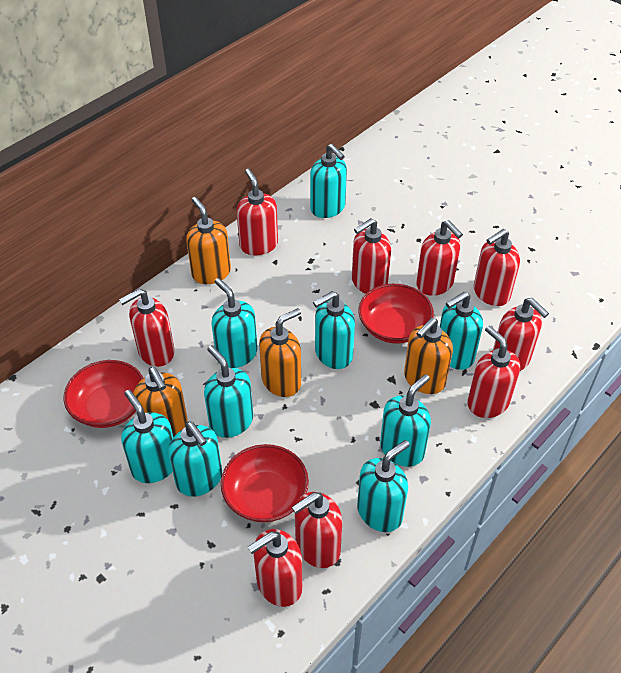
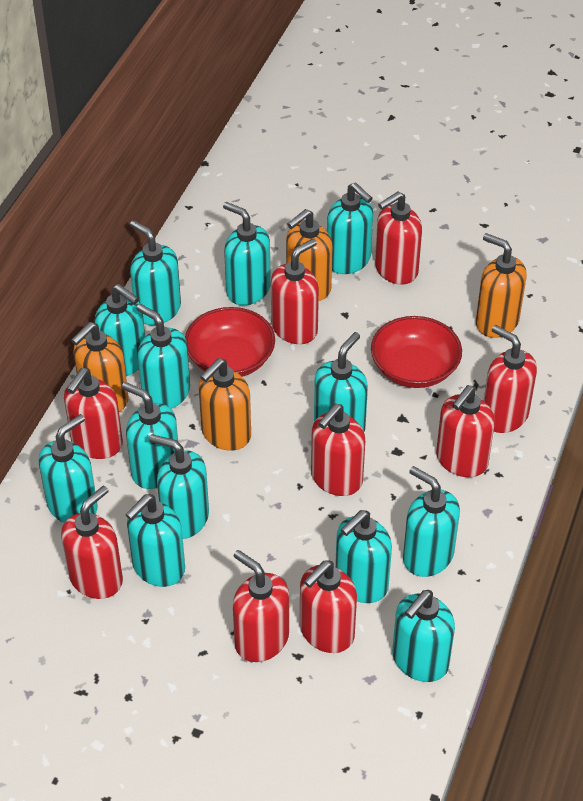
red bowl: 3 -> 2
turquoise soap dispenser: 9 -> 13

